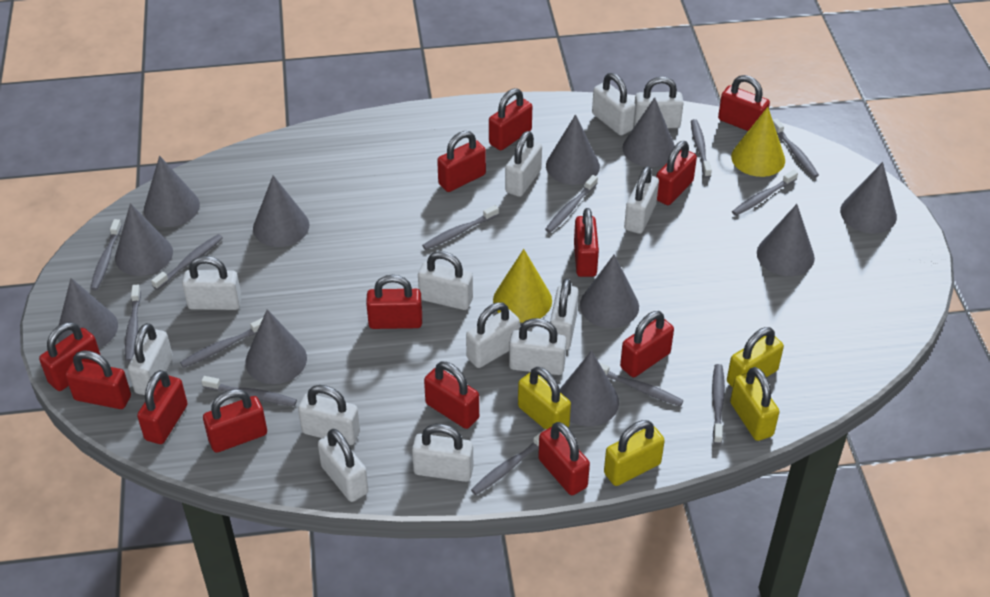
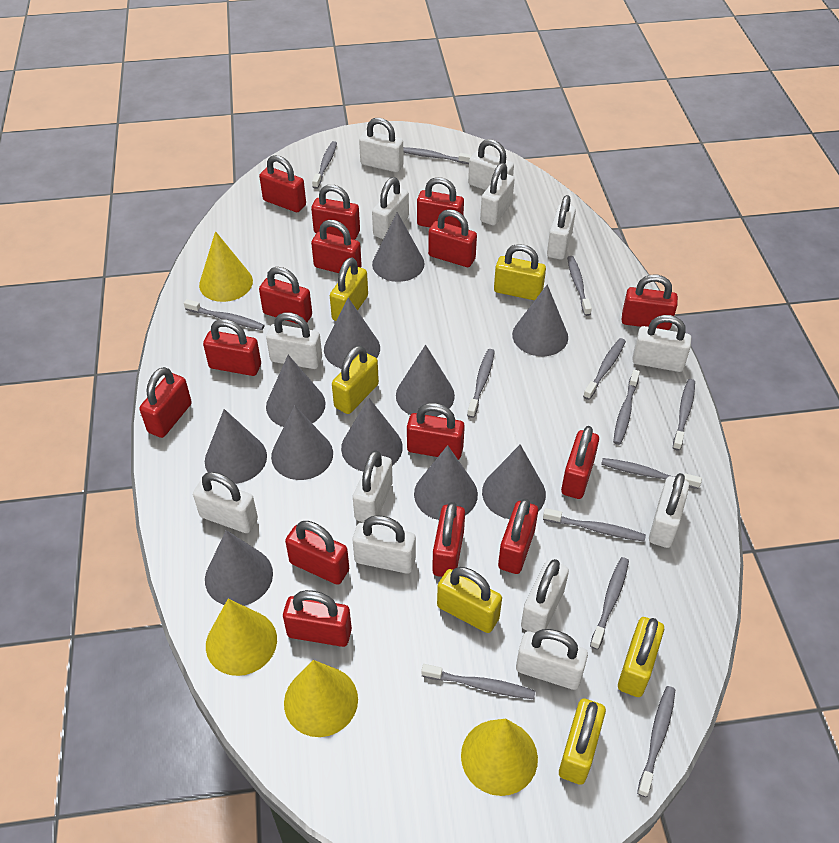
red padlock: 13 -> 15
yellow cone: 2 -> 4
yellow padlock: 4 -> 6

